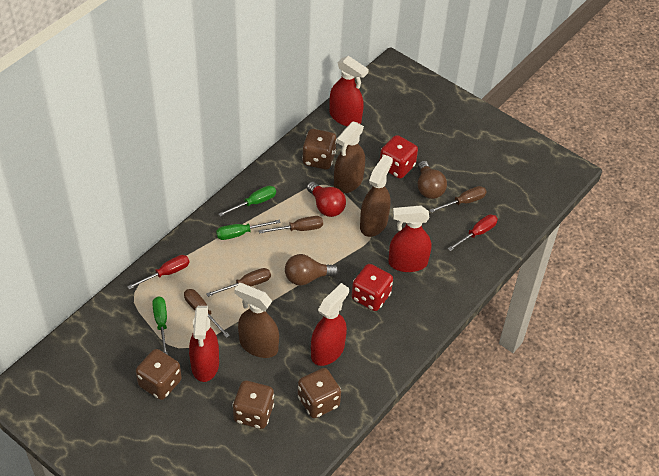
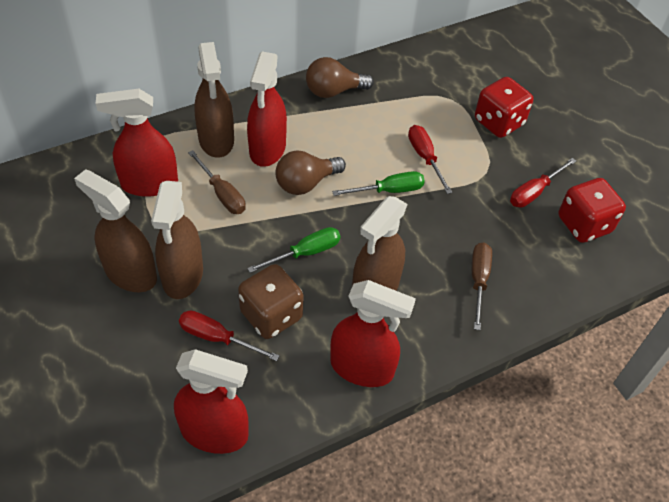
brown dice: 4 -> 1
brown screwdriver: 4 -> 2
brown spray bottle: 3 -> 4
green screwdriver: 3 -> 2
red light bulb: 1 -> 0
red screwdriver: 2 -> 3

